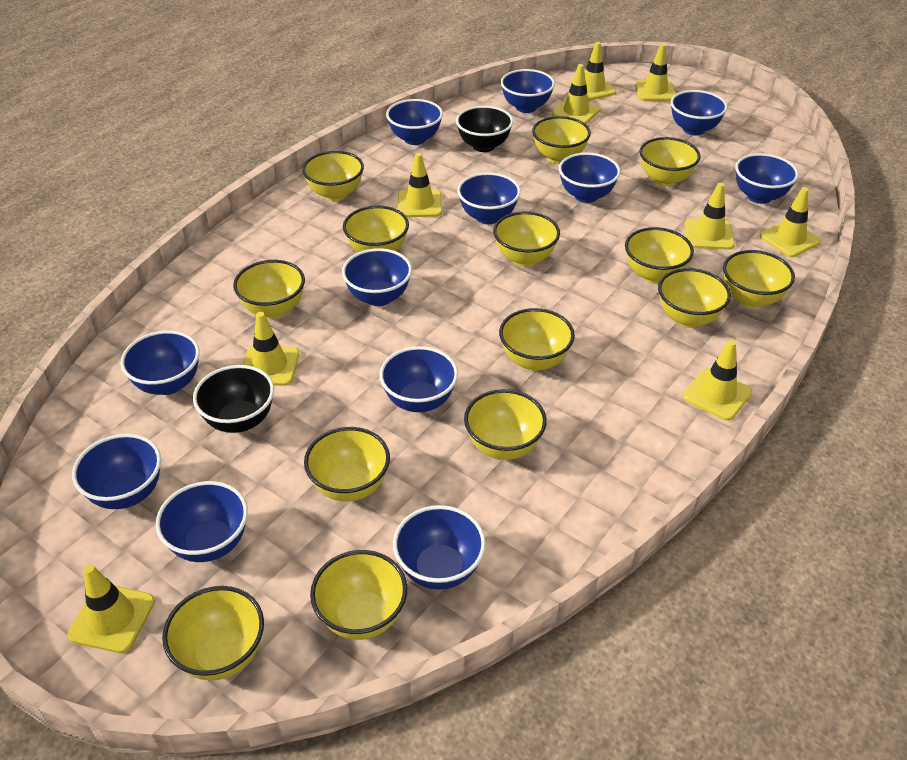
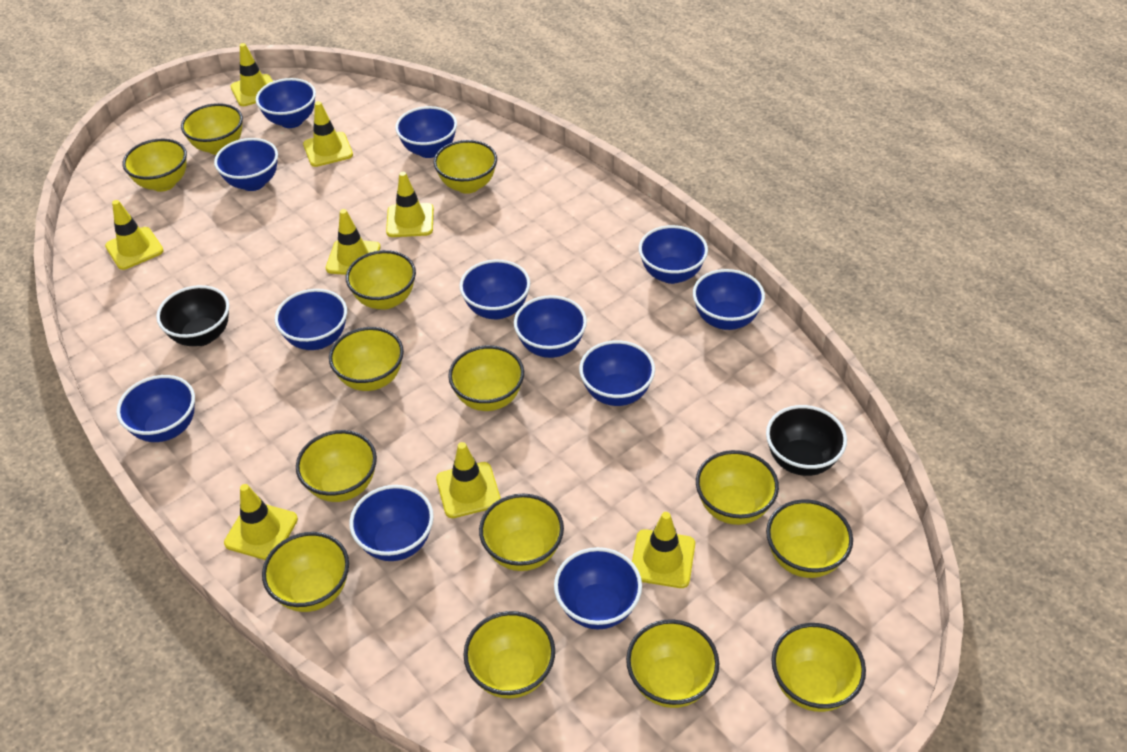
yellow traffic cone: 9 -> 8

